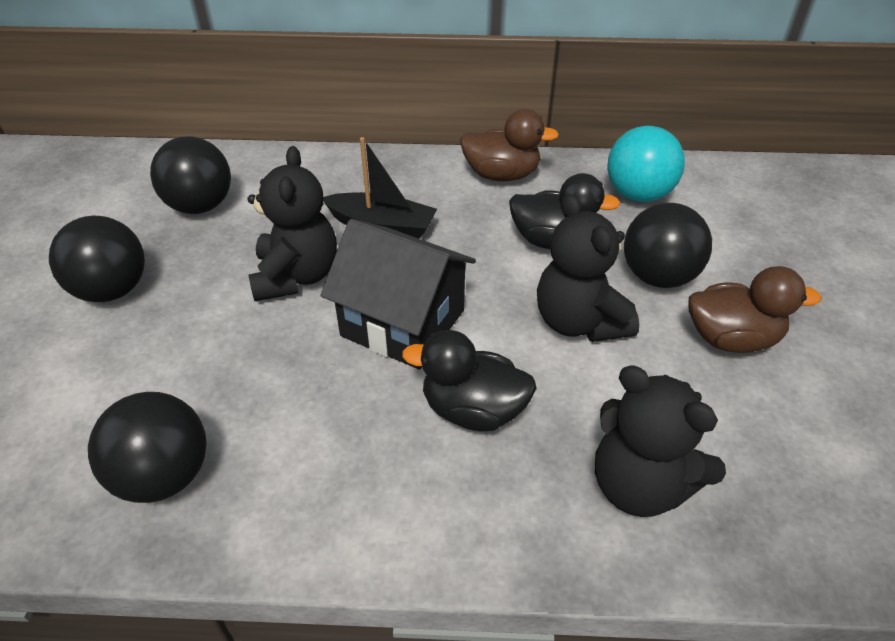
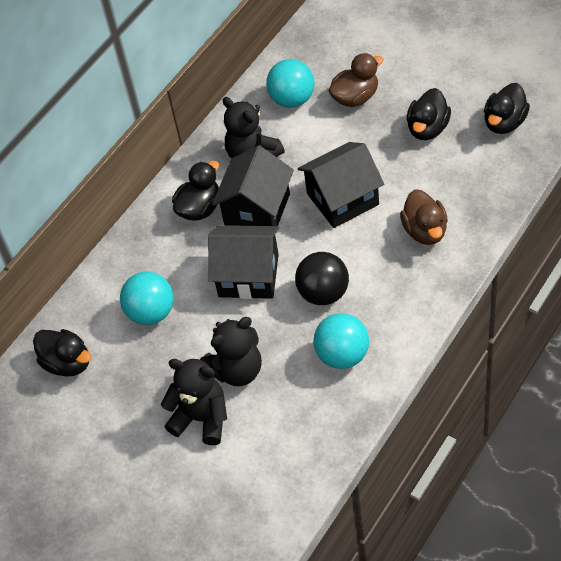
black ball: 4 -> 1
black boat: 1 -> 0
black duck: 2 -> 4
black house: 1 -> 3
turquoise ball: 1 -> 3

